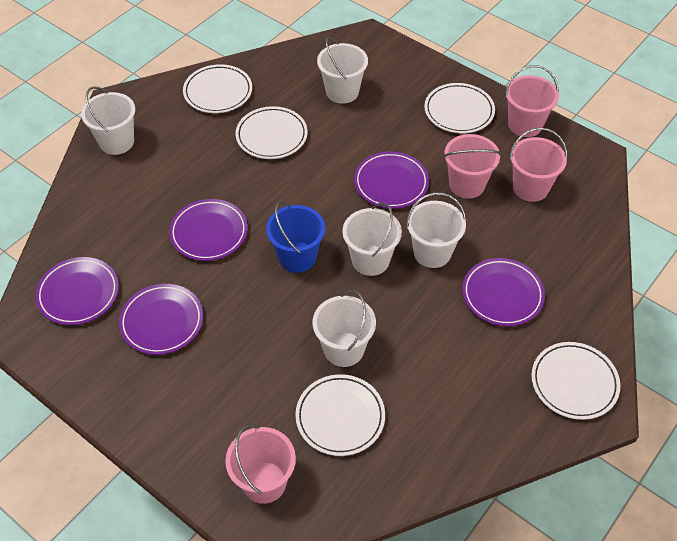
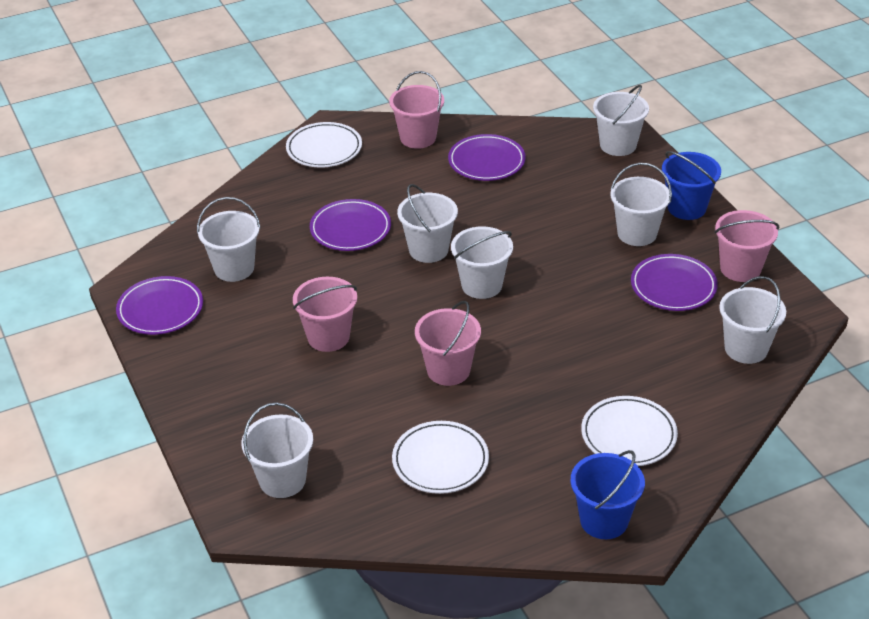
blue bucket: 1 -> 2
purple plate: 5 -> 4
white bucket: 5 -> 7
white plate: 5 -> 3

